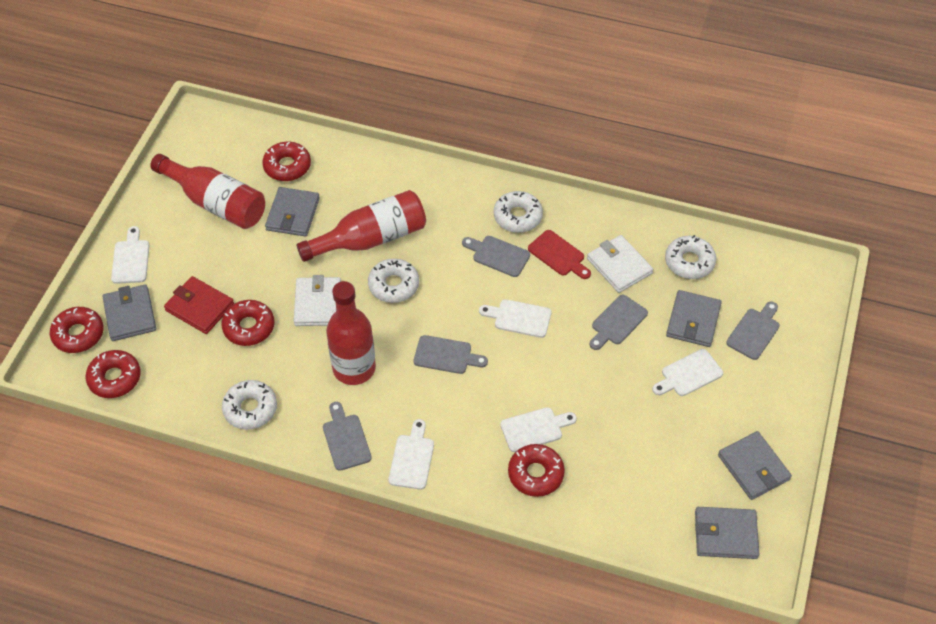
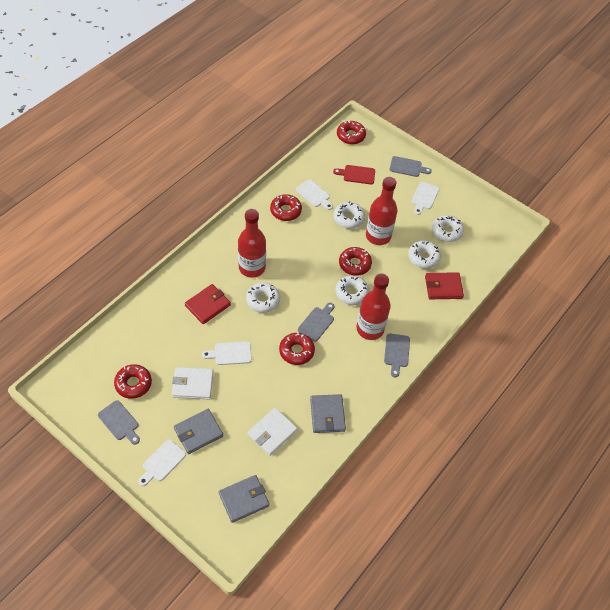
grey cutting board: 5 -> 4
grey wallet: 5 -> 3
red wallet: 1 -> 2
white cutting board: 5 -> 4
white donut: 4 -> 5

